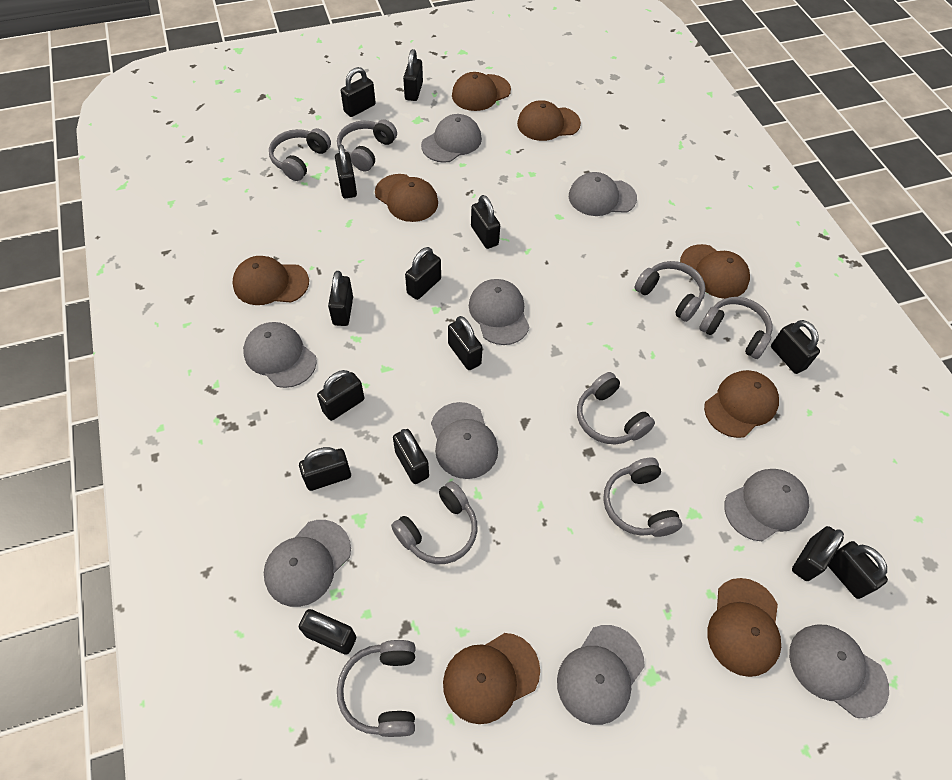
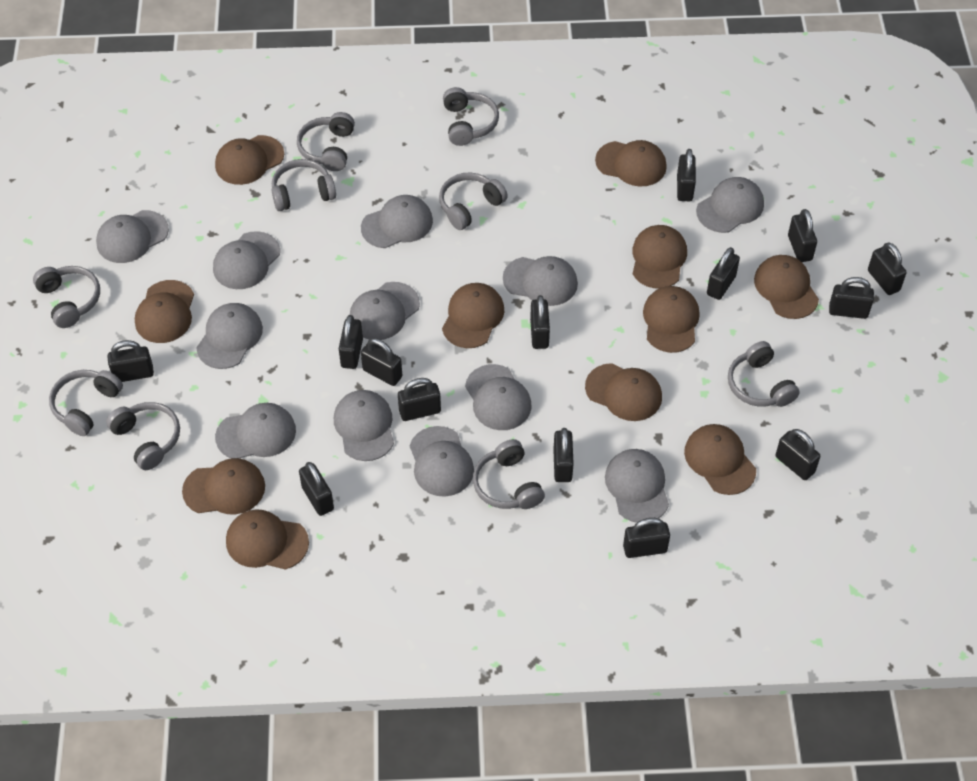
brown cap: 8 -> 11
grey cap: 9 -> 12
grey headphones: 8 -> 9

